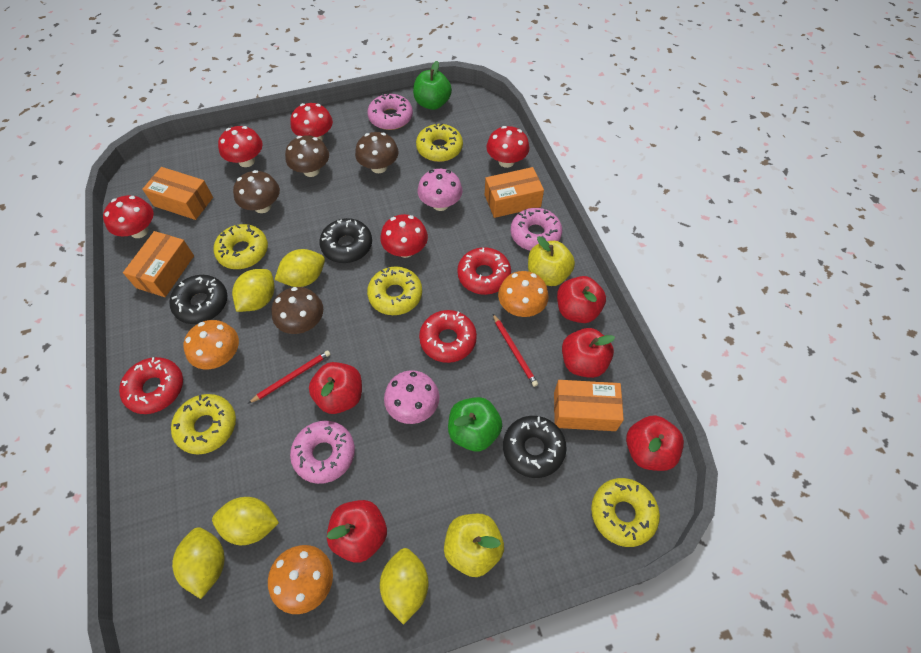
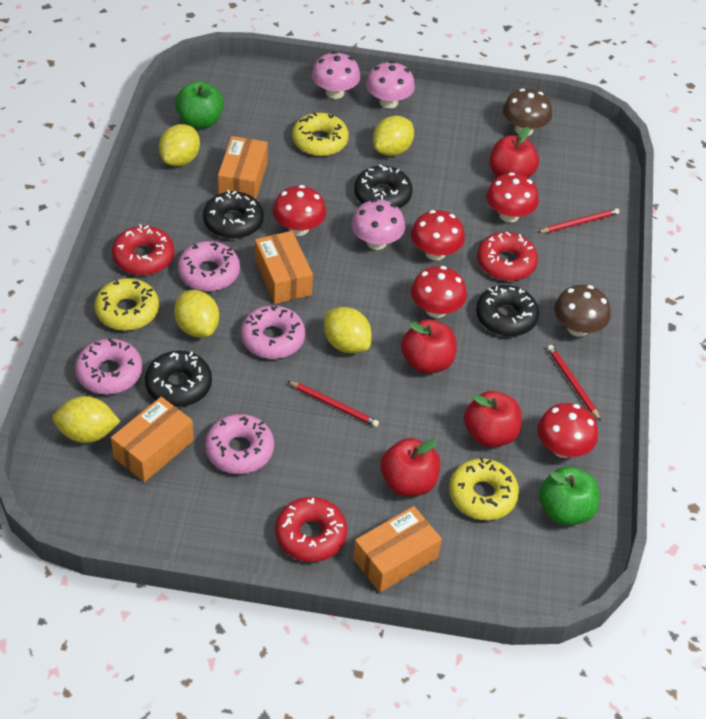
black donut: 3 -> 4
brown mushroom: 4 -> 2
orange mushroom: 3 -> 0
pink donut: 3 -> 4
pink mushroom: 2 -> 3
red apple: 5 -> 4
red pencil: 2 -> 3
yellow apple: 2 -> 0
yellow donut: 5 -> 3

